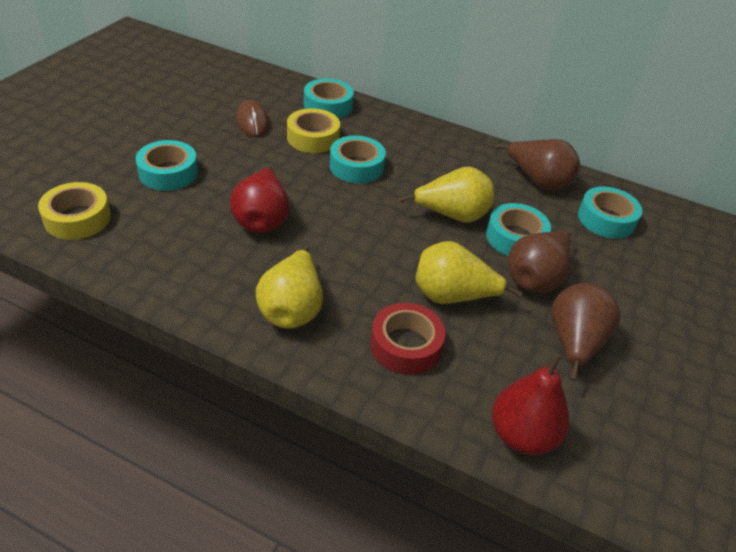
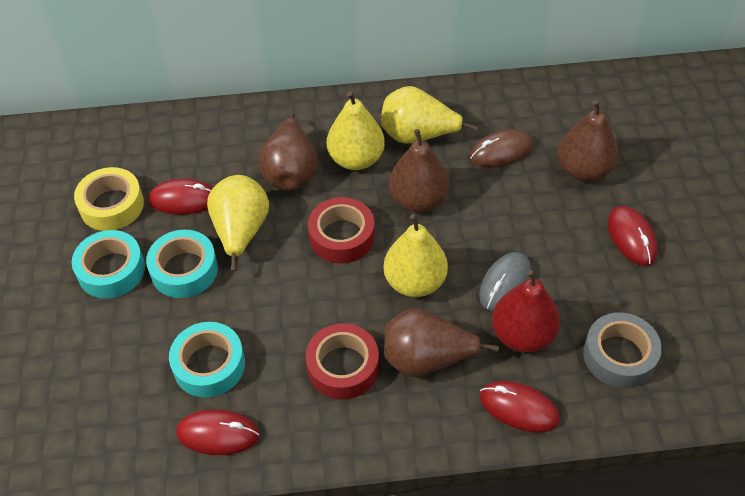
brown pear: 3 -> 4
grey mouse: 0 -> 1
grey tape: 0 -> 1
red mouse: 0 -> 4
red pear: 2 -> 1
red tape: 1 -> 2
turquoise tape: 5 -> 3
yellow pear: 3 -> 4
yellow tape: 2 -> 1

